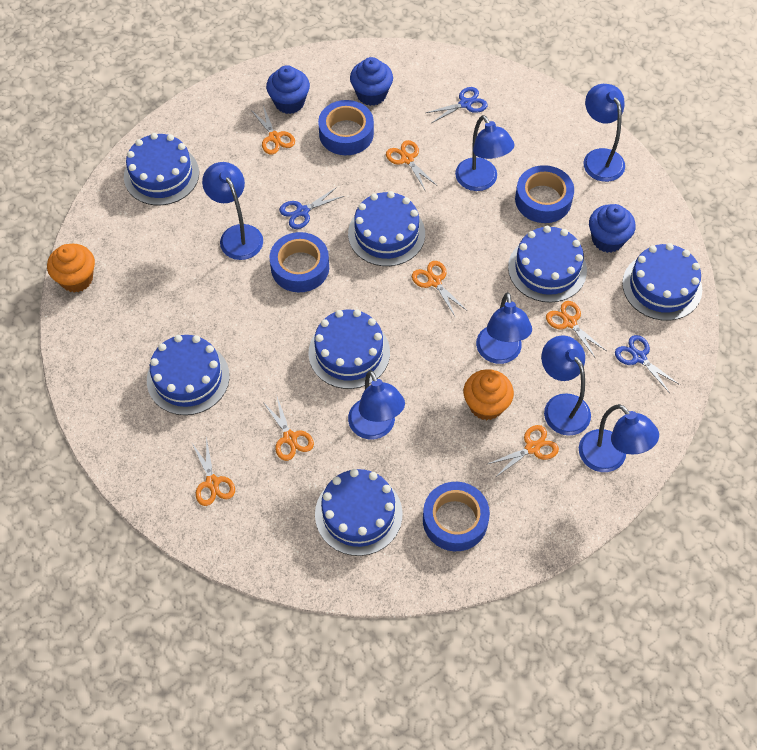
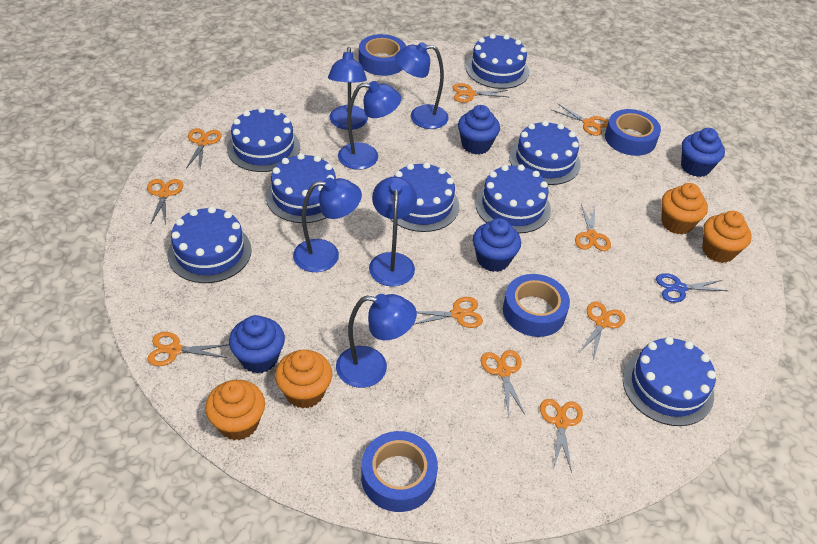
blue cake: 7 -> 8
blue cupcake: 3 -> 4
blue lamp: 7 -> 6
blue scissors: 3 -> 1
orange cupcake: 2 -> 4
orange scissors: 7 -> 10

